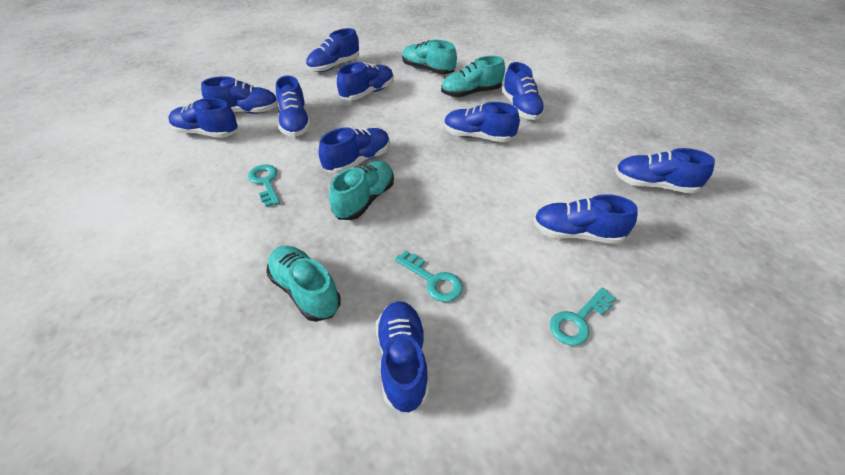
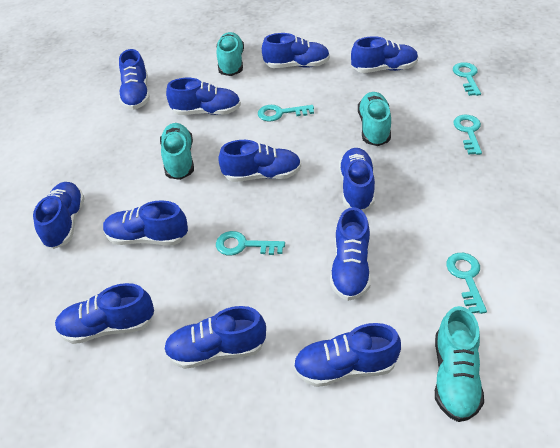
blue shoe: 11 -> 12
turquoise key: 3 -> 5

